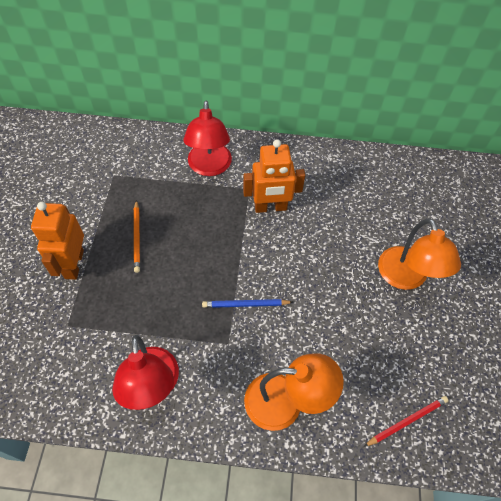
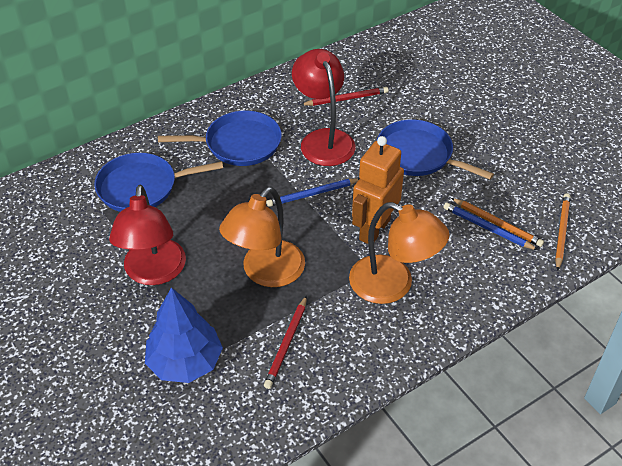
blue pan: 0 -> 3
blue pencil: 1 -> 2
blue tree: 0 -> 1
orange pencil: 1 -> 2
orange robot: 2 -> 1
red pencil: 1 -> 2

